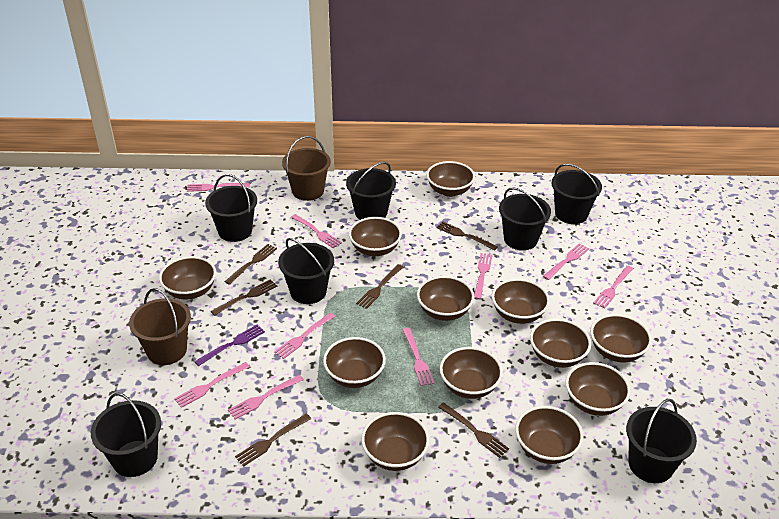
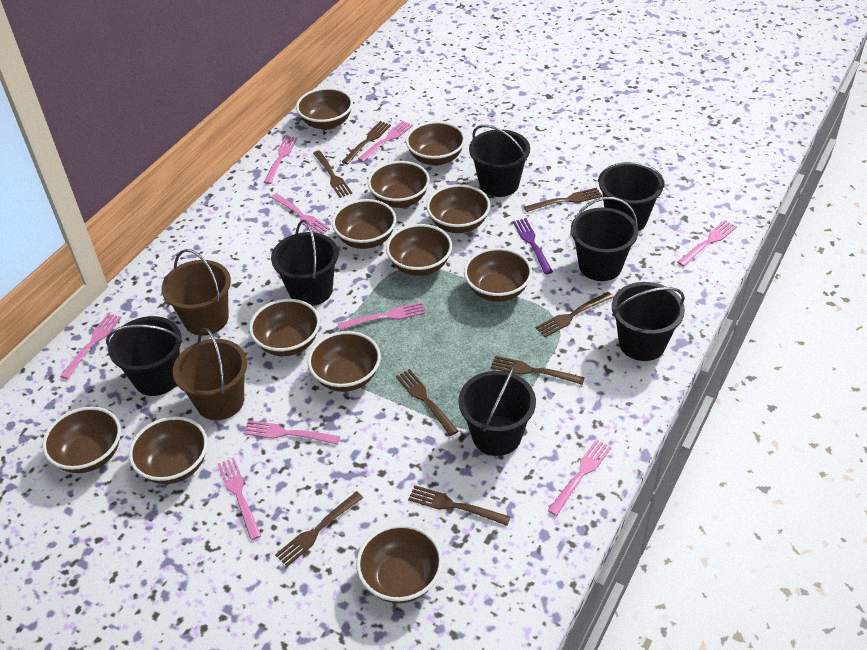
brown fork: 6 -> 8

